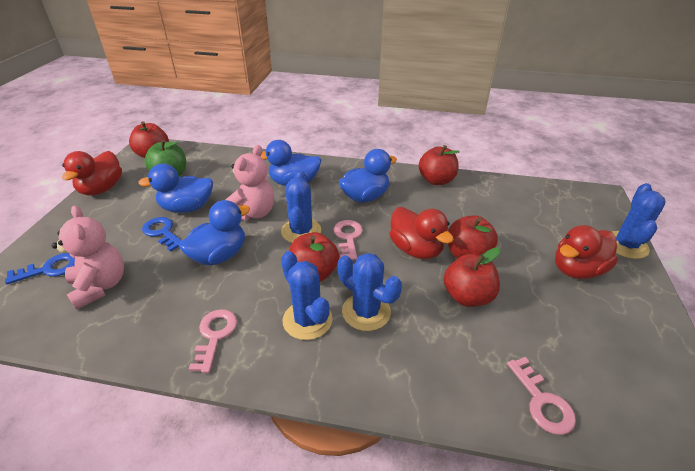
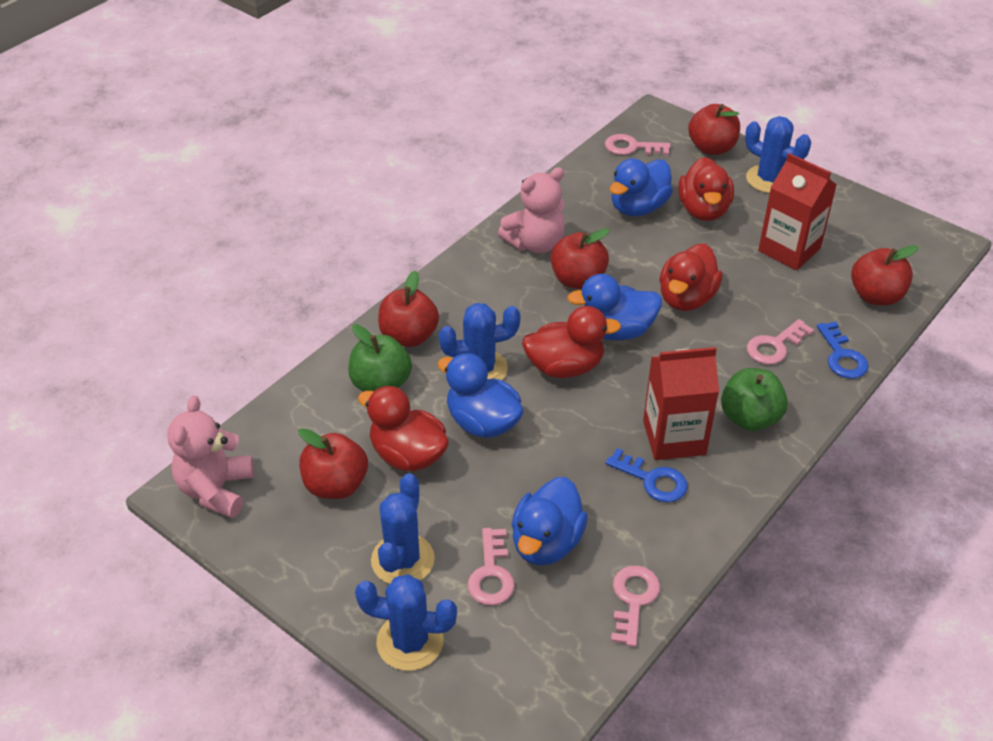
green apple: 1 -> 2
pink key: 3 -> 4
red carton: 0 -> 2
red duck: 3 -> 4

